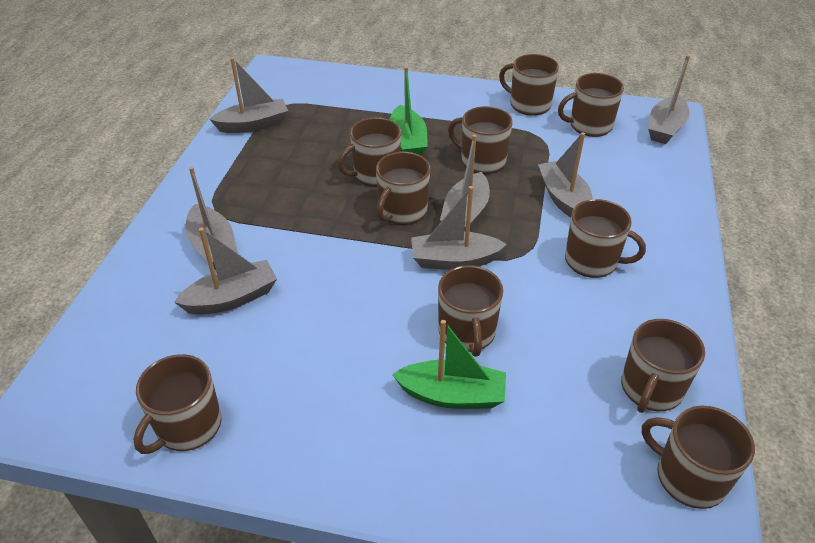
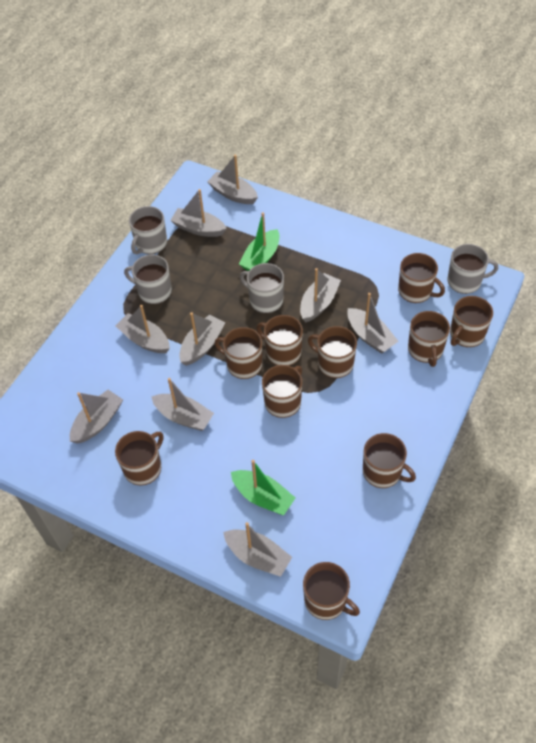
grey boat: 7 -> 9
grey mug: 0 -> 4

